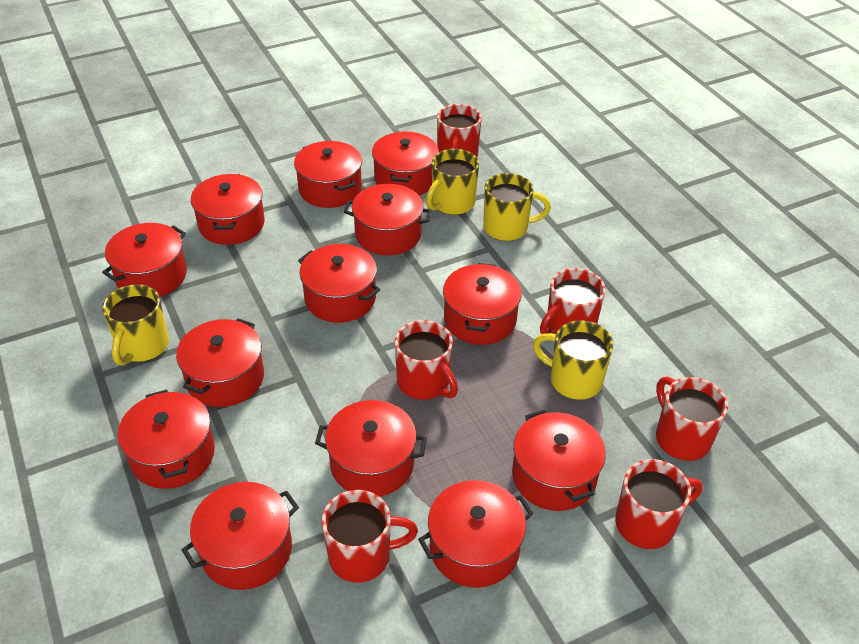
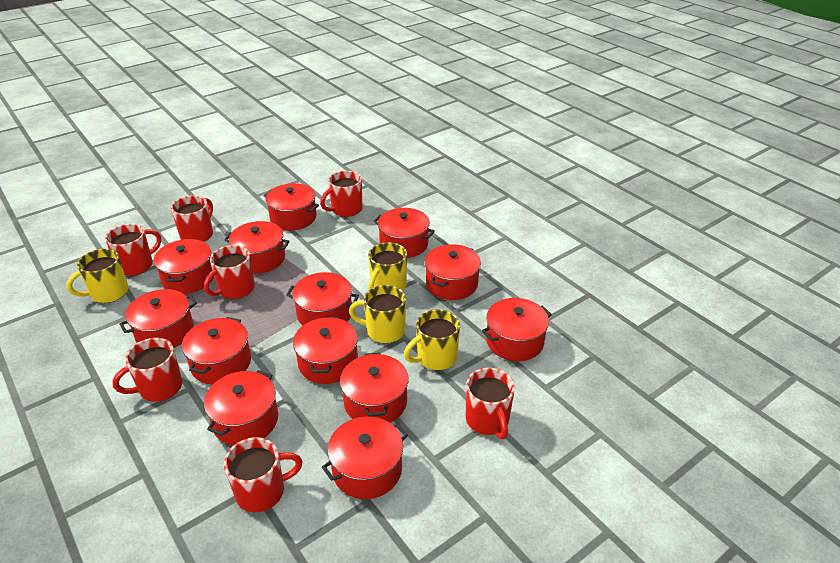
red mug: 6 -> 7

